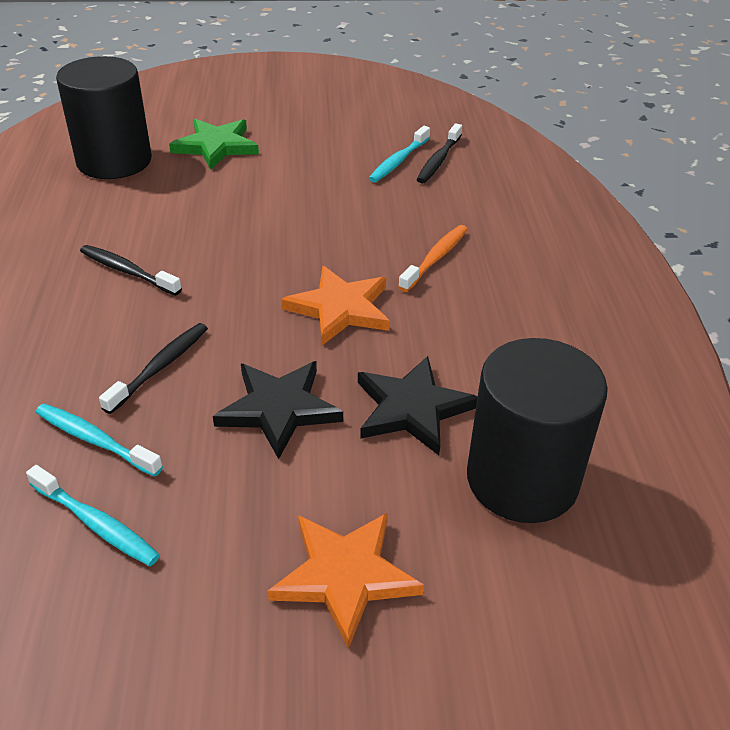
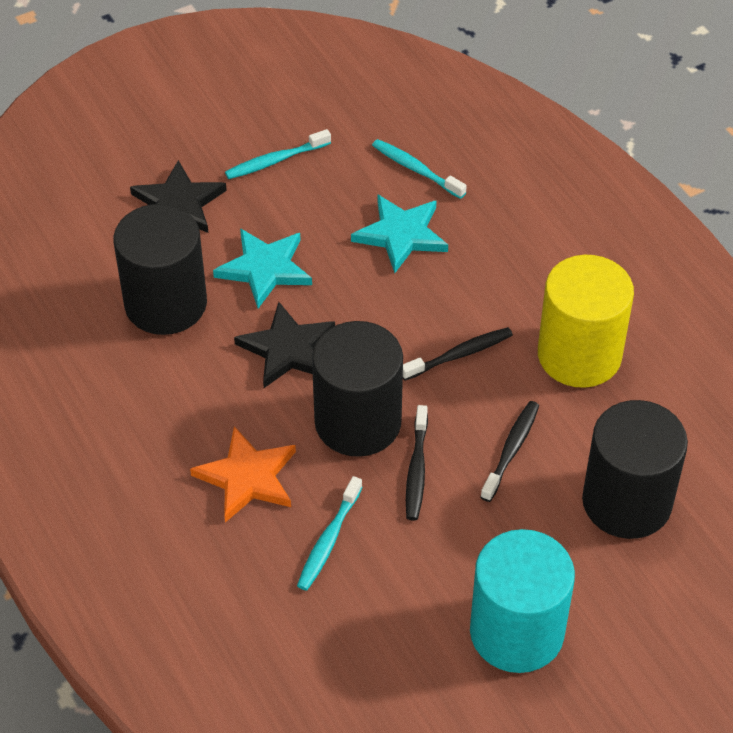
black cylinder: 2 -> 3
green star: 1 -> 0
orange star: 2 -> 1
orange toothbrush: 1 -> 0
turquoise cylinder: 0 -> 1
turquoise star: 0 -> 2
yellow cylinder: 0 -> 1

